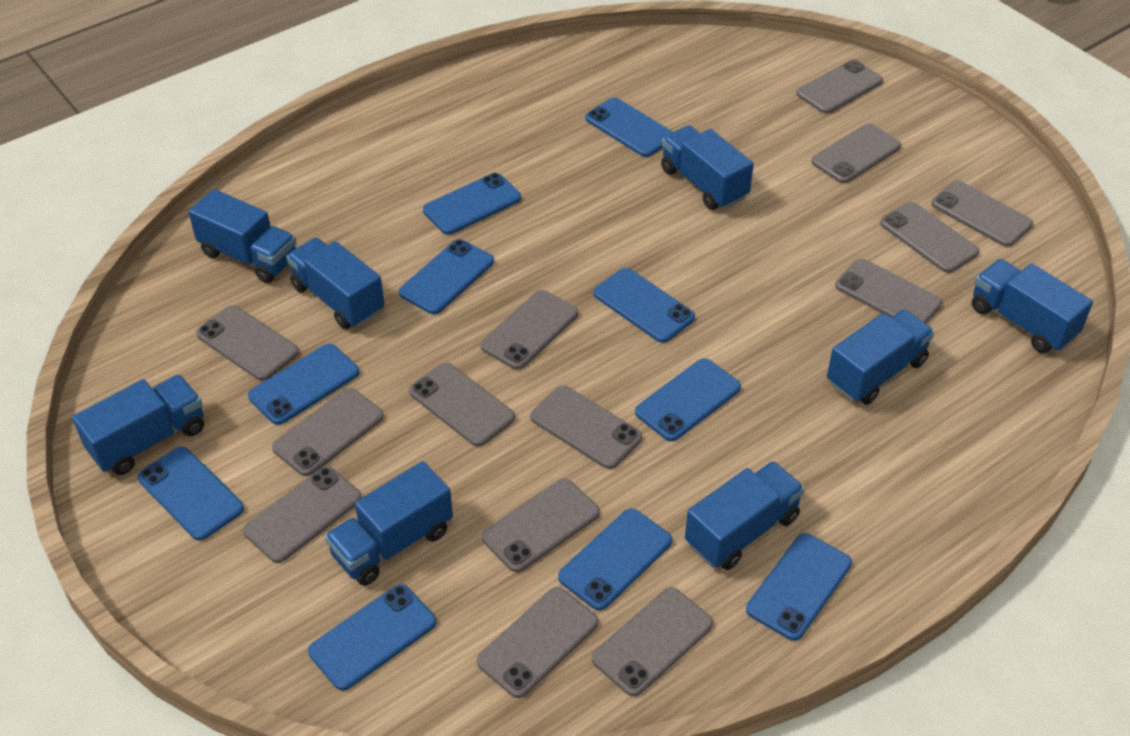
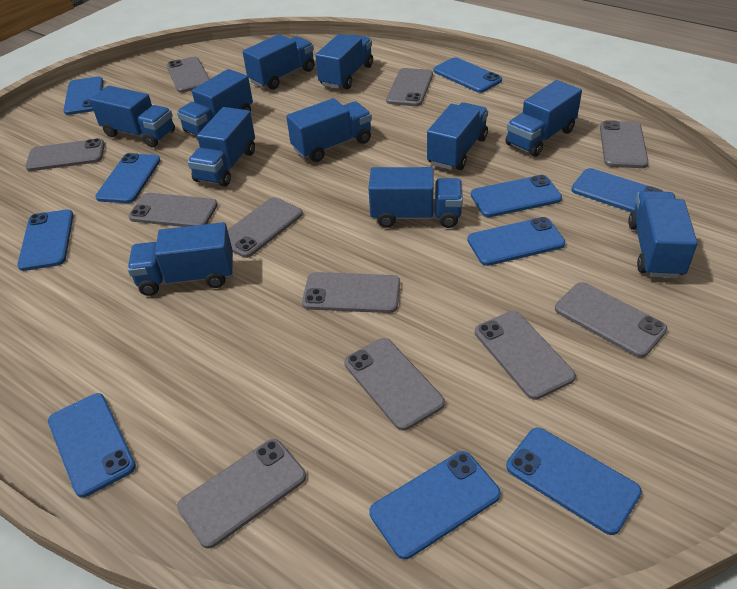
blue truck: 8 -> 11
grey phone: 14 -> 11

